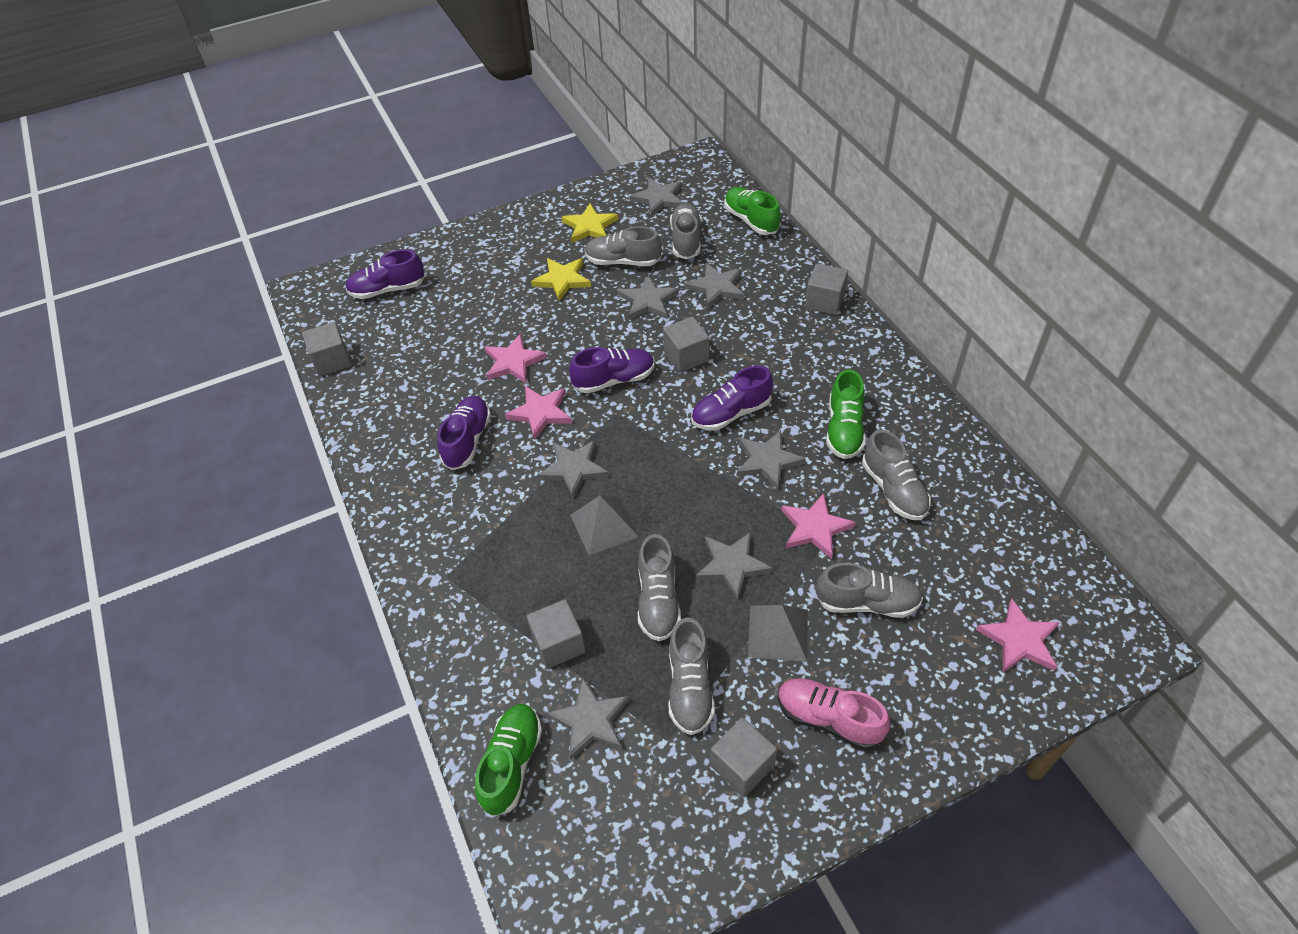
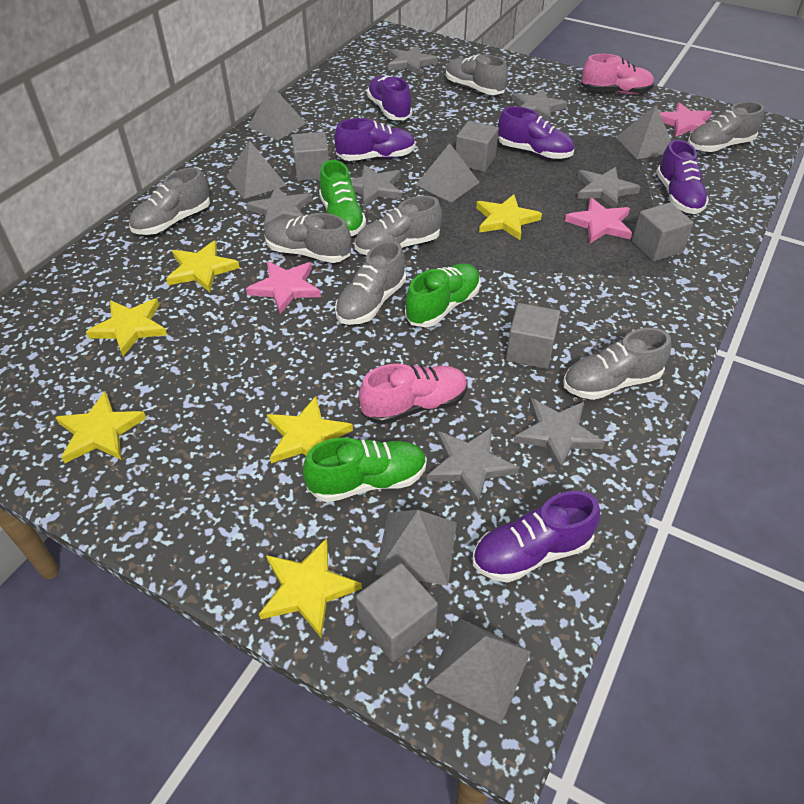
grey pyramid: 2 -> 6
grey shoe: 6 -> 7
pink shoe: 1 -> 2
pink star: 4 -> 3
purple shoe: 4 -> 5
yellow star: 2 -> 6

